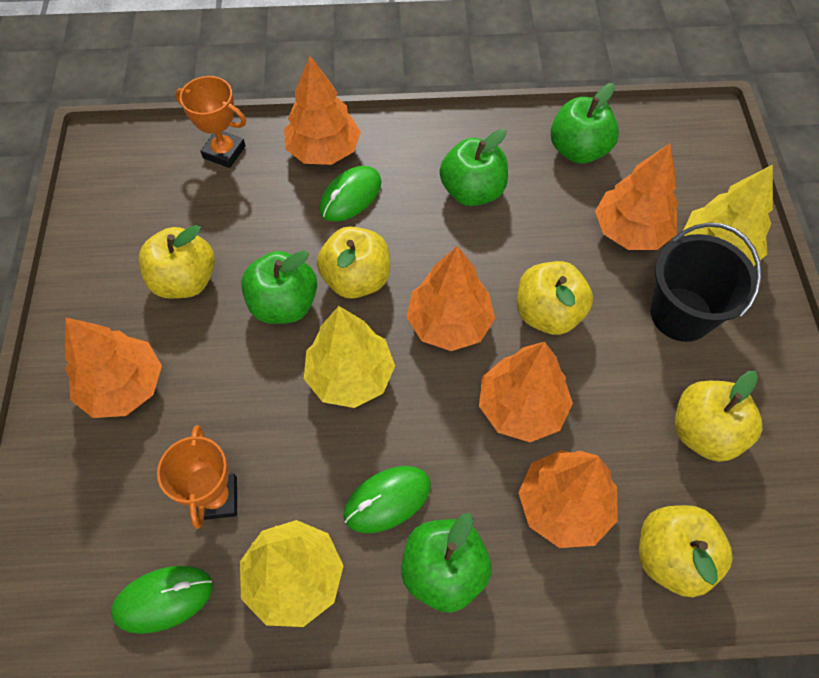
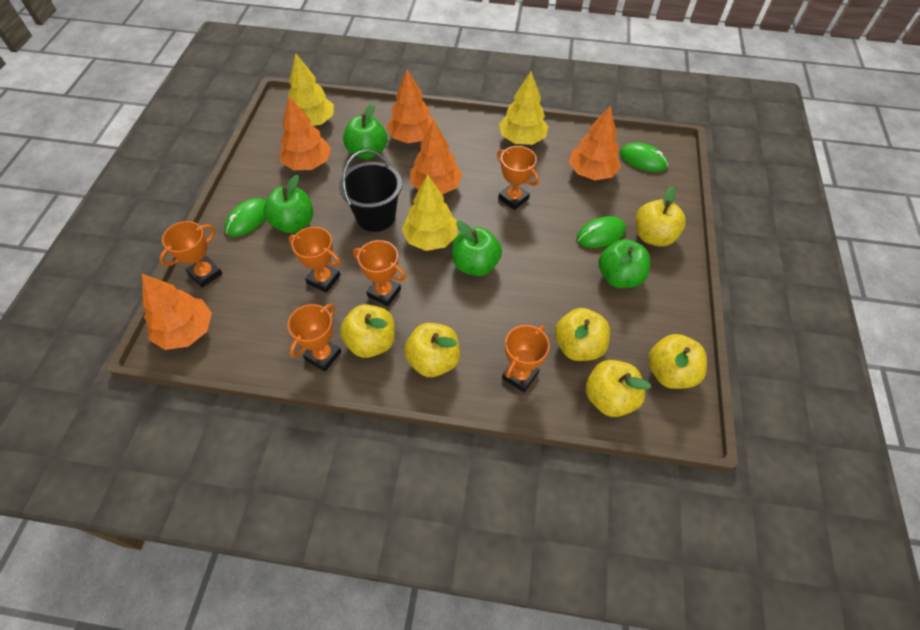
orange tree: 6 -> 5
orange trophy: 2 -> 6
yellow apple: 5 -> 6

